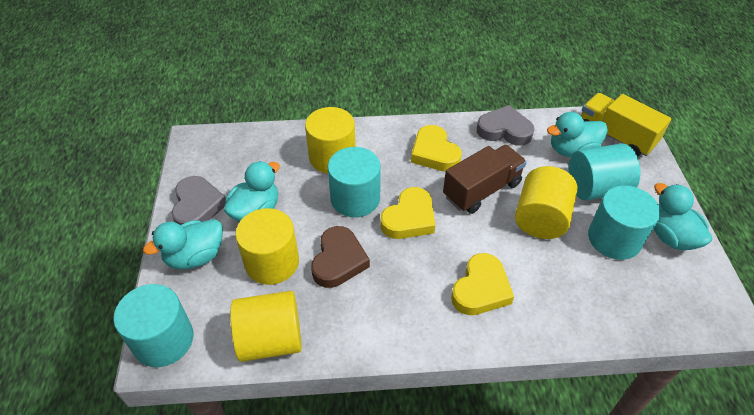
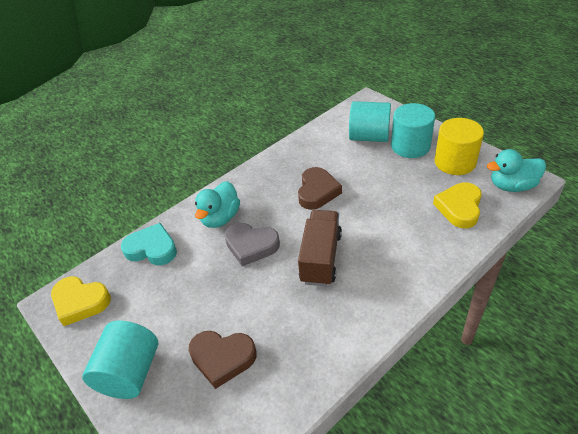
brown heart: 1 -> 2
grey heart: 2 -> 1
turquoise cylinder: 4 -> 3
turquoise duck: 4 -> 2
turquoise heart: 0 -> 1
yellow cylinder: 4 -> 1
yellow heart: 3 -> 2
yellow truck: 1 -> 0

